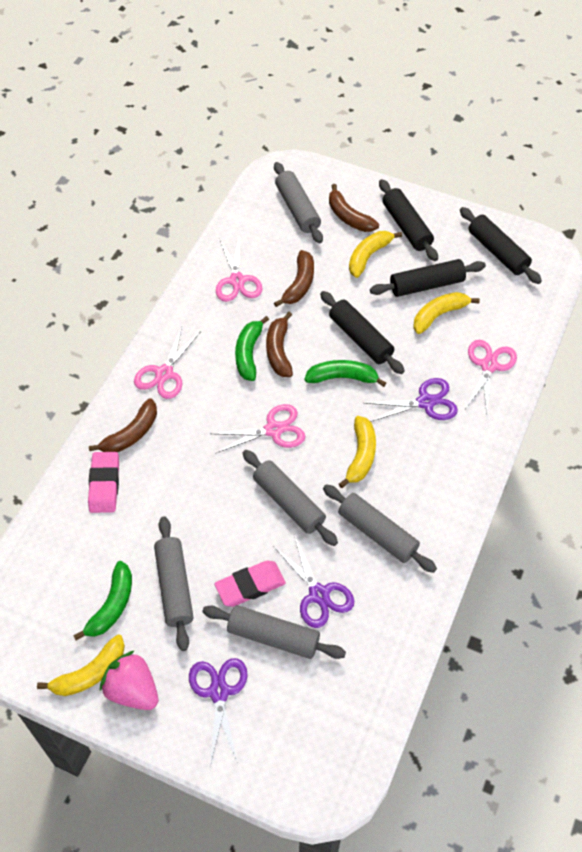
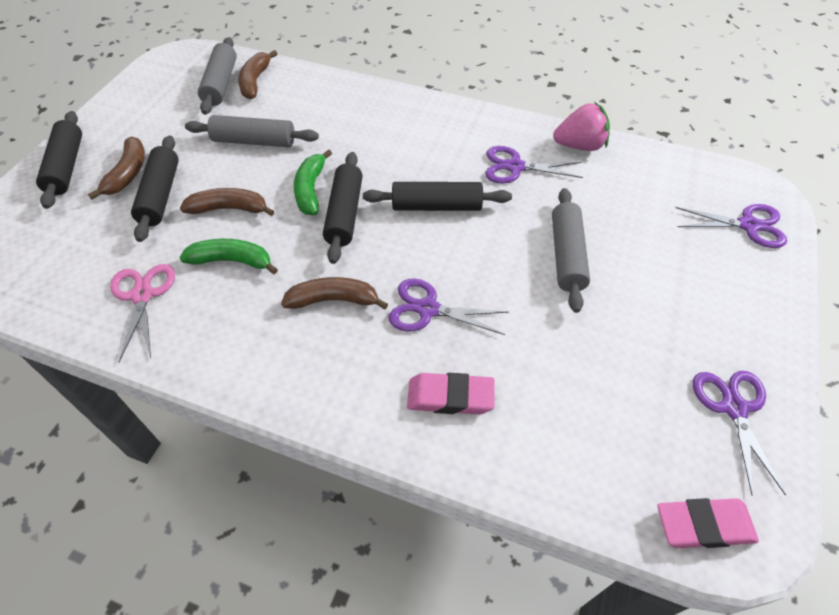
green banana: 3 -> 2
grey rolling pin: 5 -> 3
pink scissors: 4 -> 1
purple scissors: 3 -> 4
yellow banana: 4 -> 0

